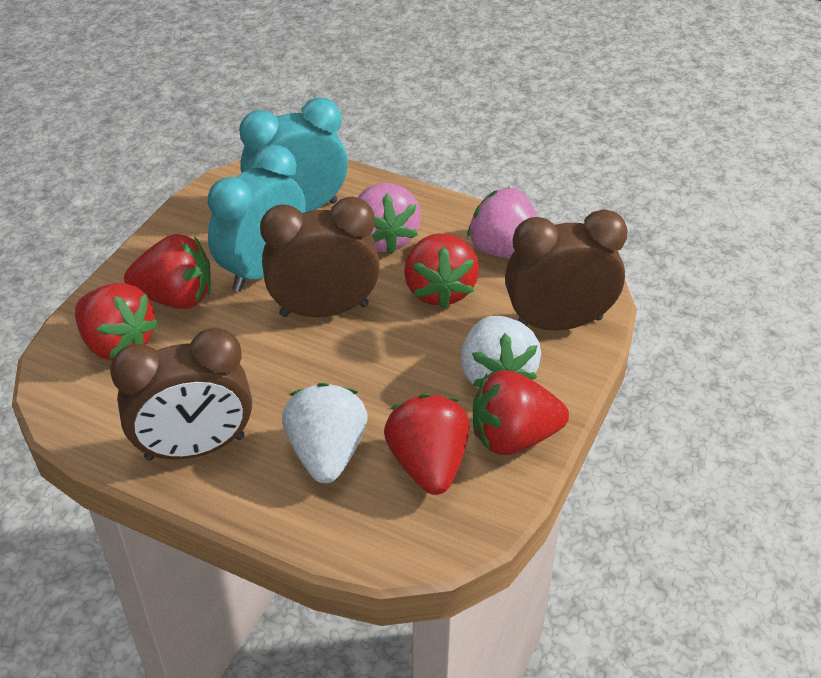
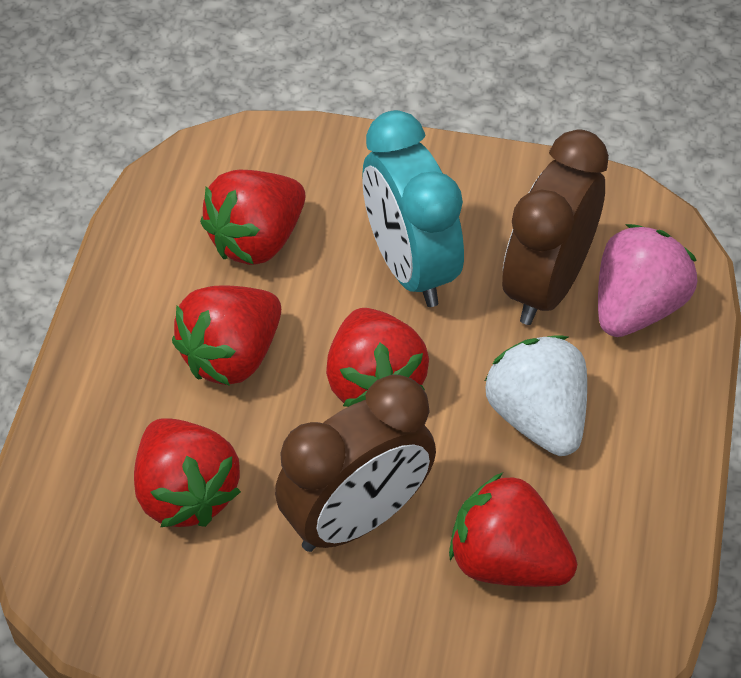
brown clock: 3 -> 2
pink strawberry: 2 -> 1
turquoise clock: 2 -> 1
white strawberry: 2 -> 1

